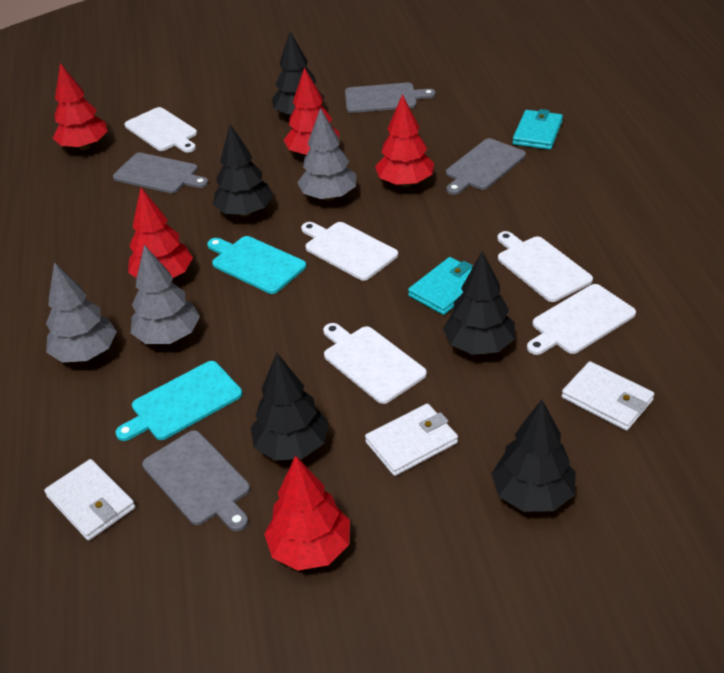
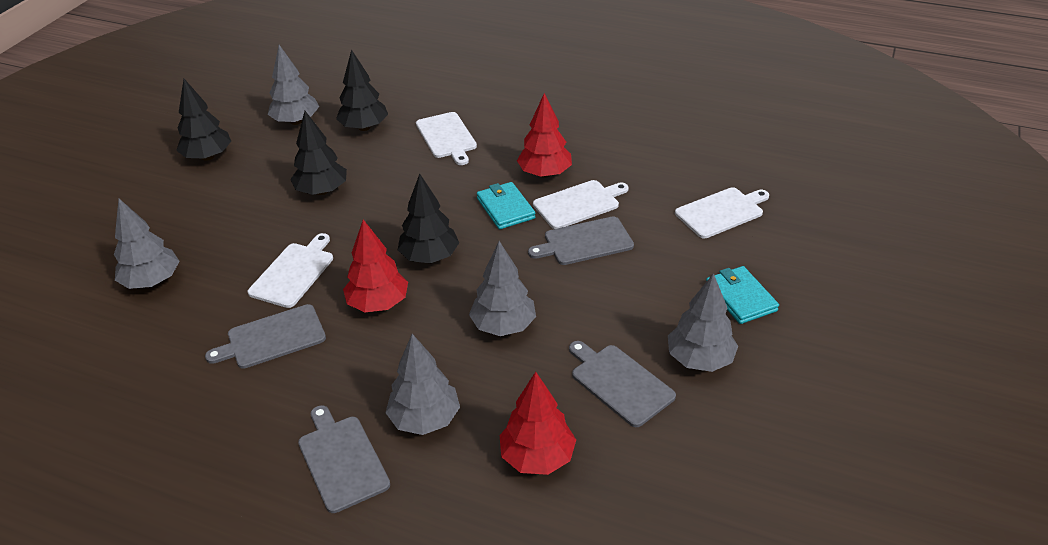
black tree: 5 -> 4
grey tree: 3 -> 5
red tree: 5 -> 3
turquoise cutting board: 2 -> 0
white cutting board: 5 -> 4
white wallet: 3 -> 0

